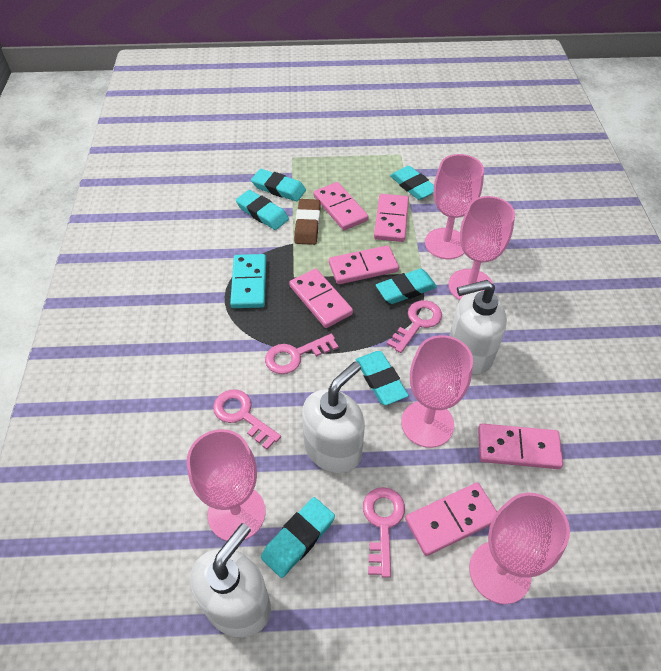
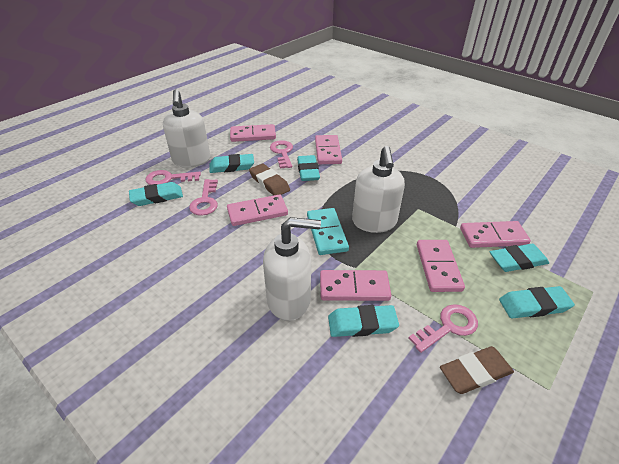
brown eraser: 1 -> 2
pink goblet: 5 -> 0

